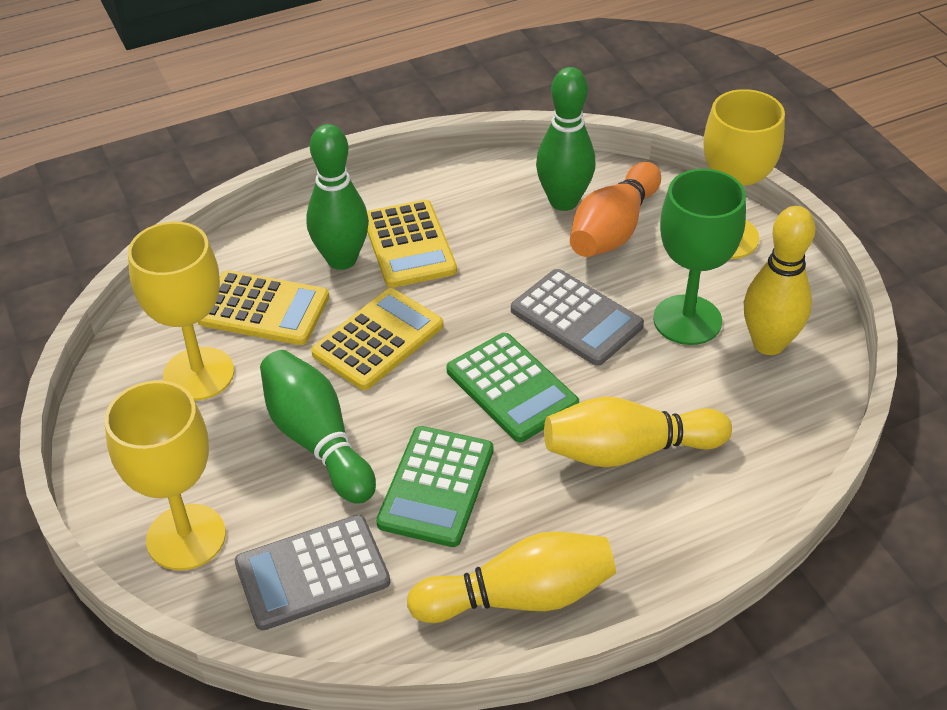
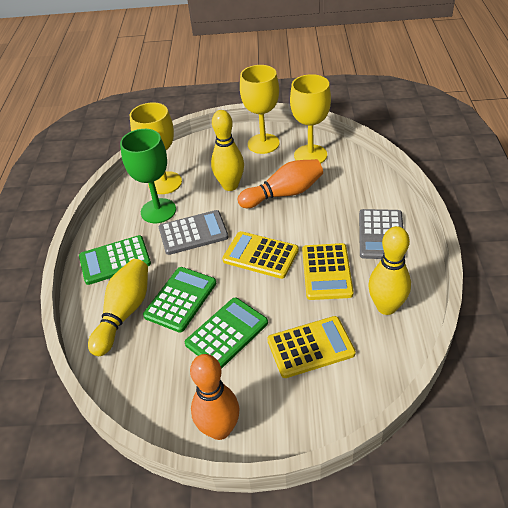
green bowling pin: 3 -> 0
green calculator: 2 -> 3
orange bowling pin: 1 -> 2

